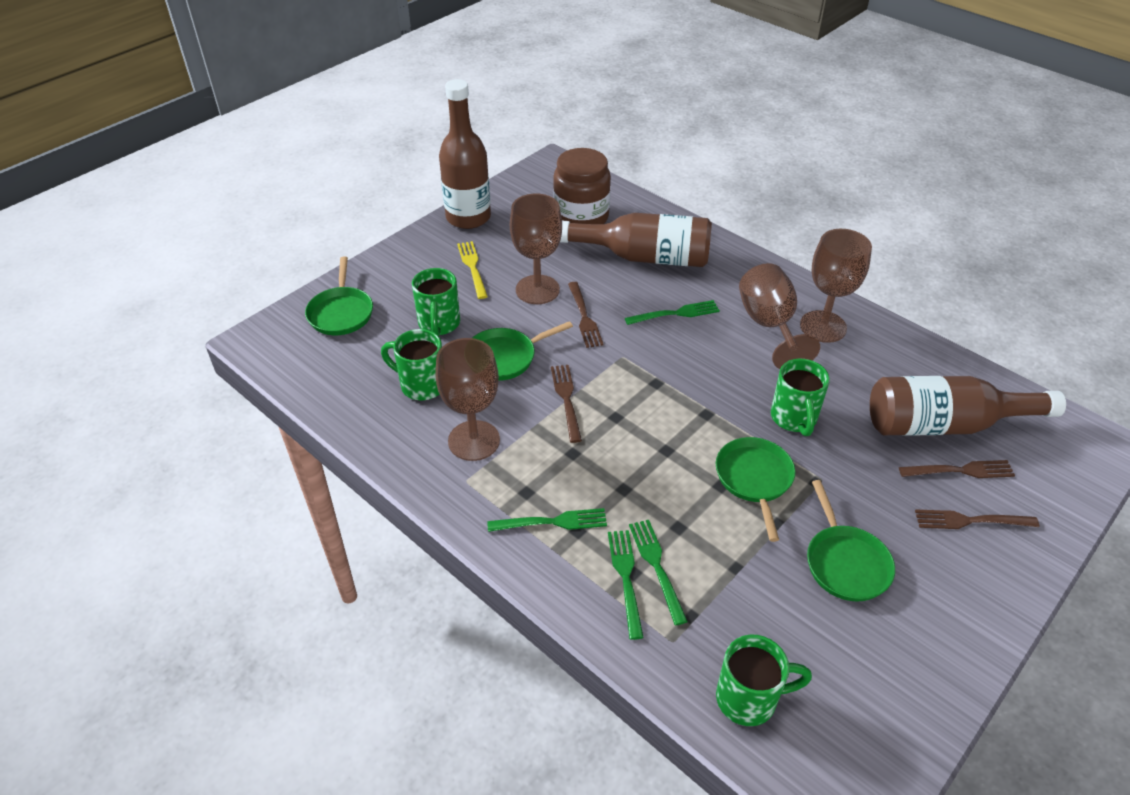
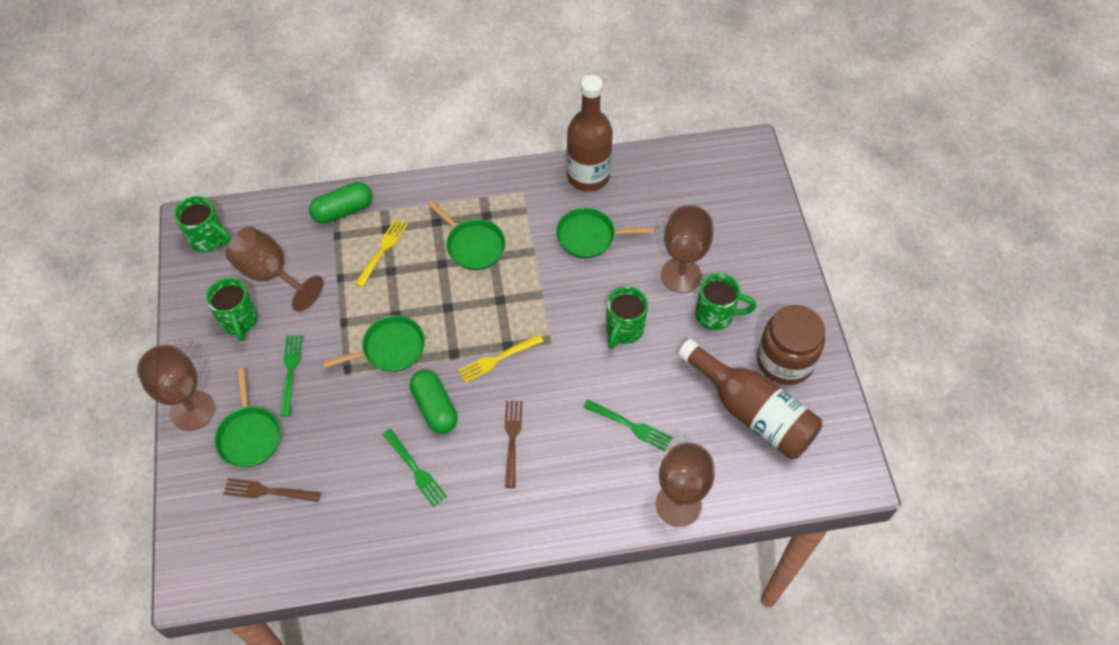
brown bottle: 3 -> 2
brown fork: 4 -> 2
green capsule: 0 -> 2
green fork: 4 -> 3
yellow fork: 1 -> 2

